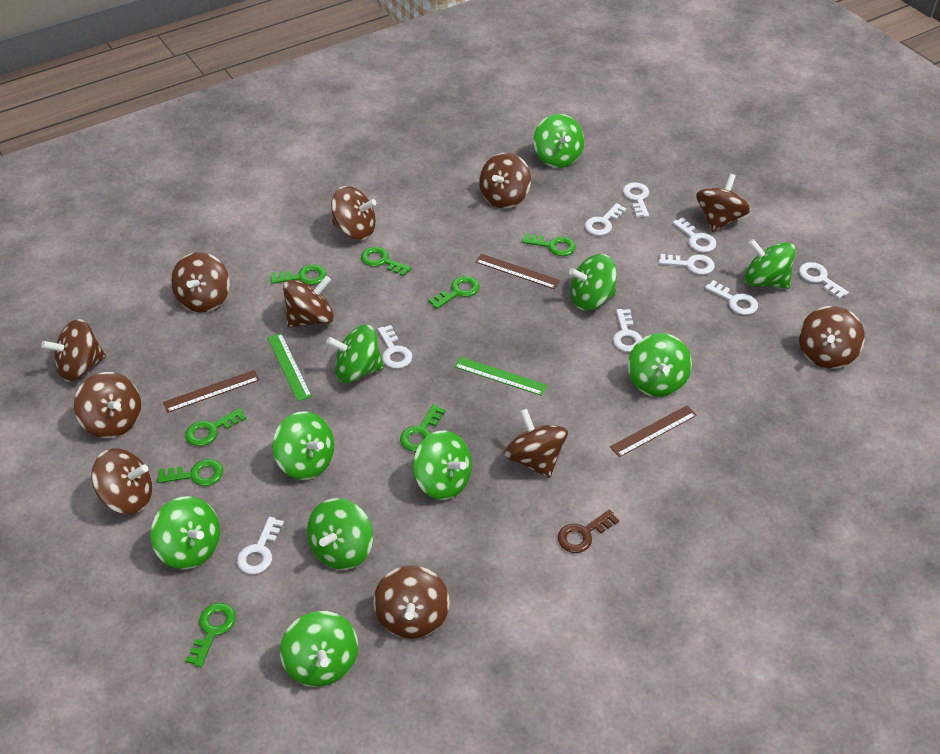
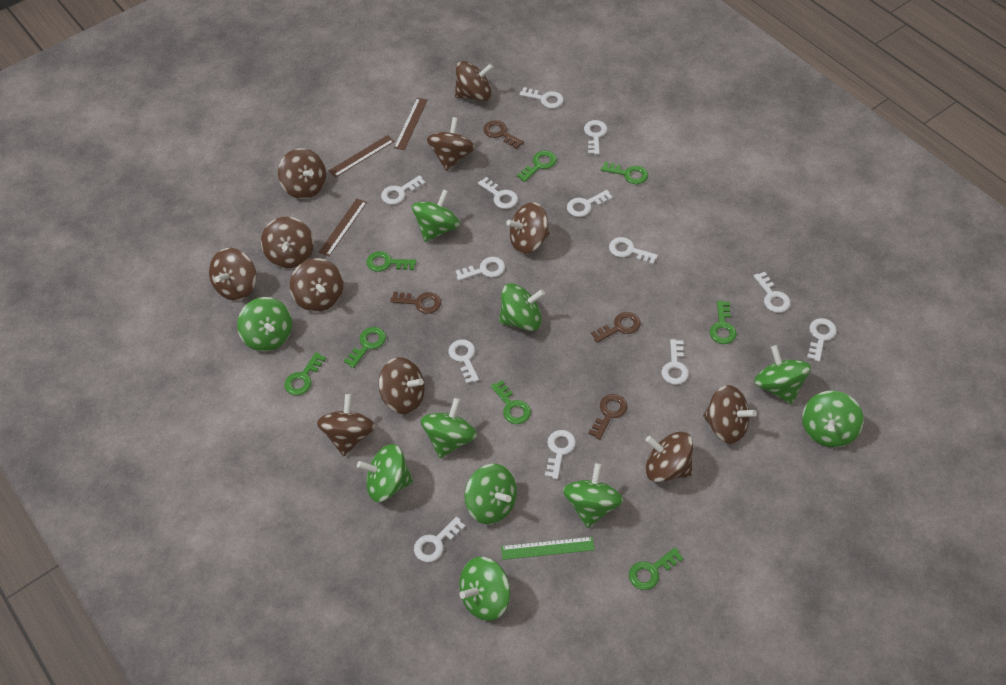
brown key: 1 -> 4
green ruler: 2 -> 1
white key: 9 -> 13

